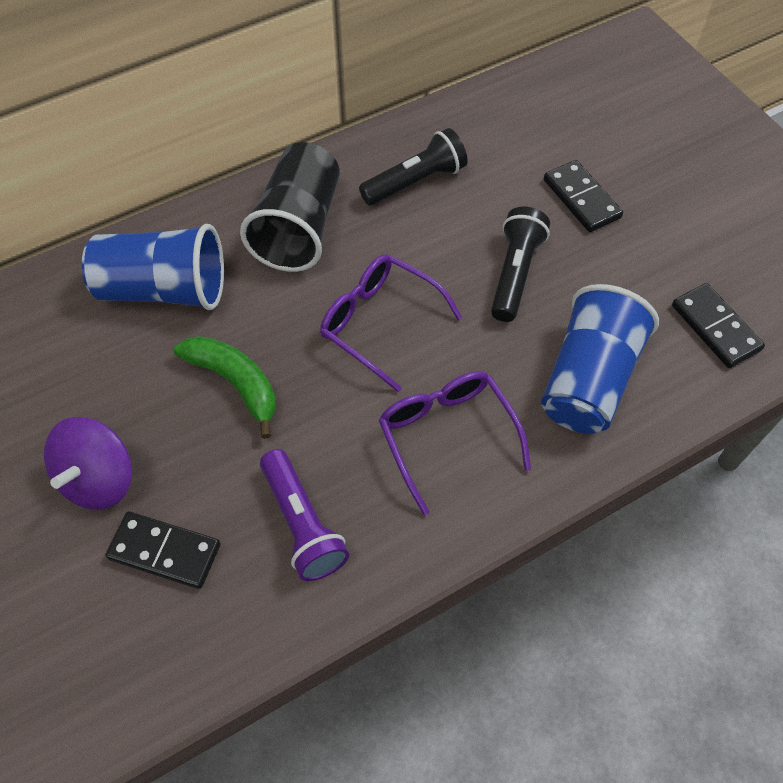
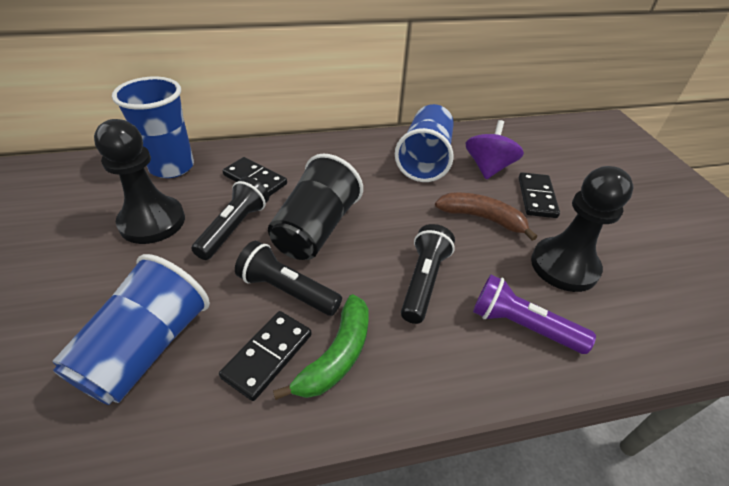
black flashlight: 2 -> 3
black pawn: 0 -> 2
blue cup: 2 -> 3
brown banana: 0 -> 1
purple glasses: 2 -> 0

